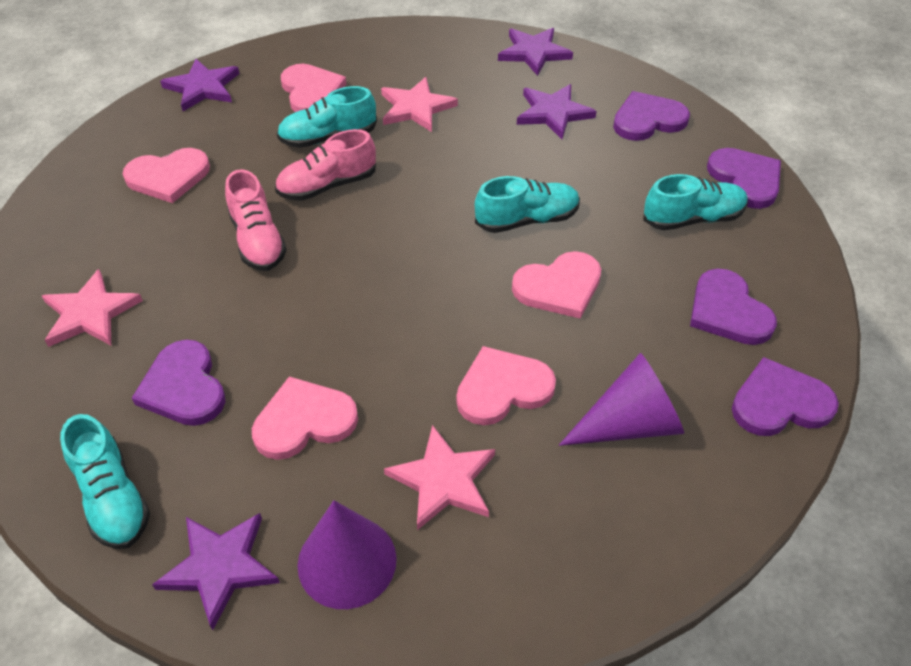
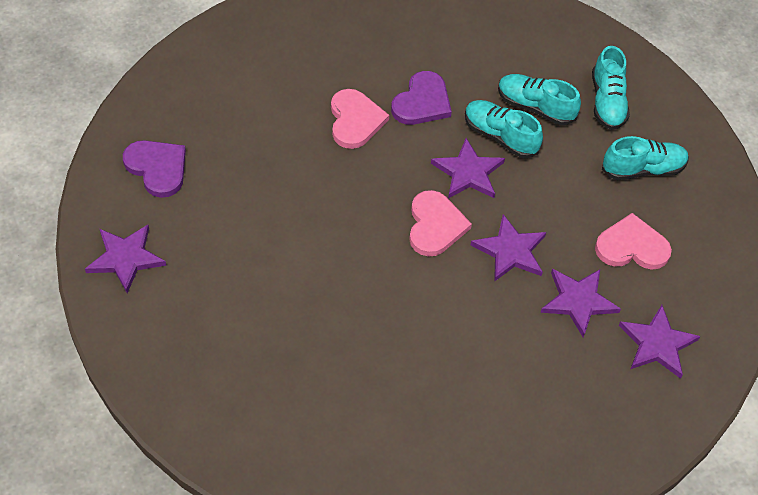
pink heart: 5 -> 3
pink shoe: 2 -> 0
pink star: 3 -> 0
purple cone: 2 -> 0
purple heart: 5 -> 2
purple star: 4 -> 5

